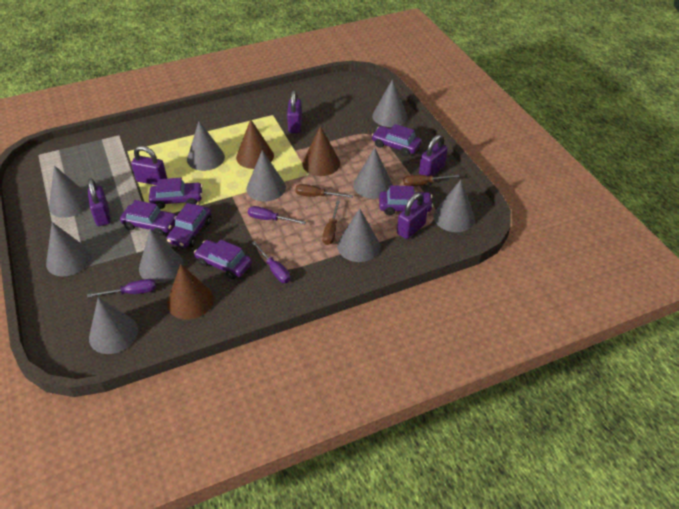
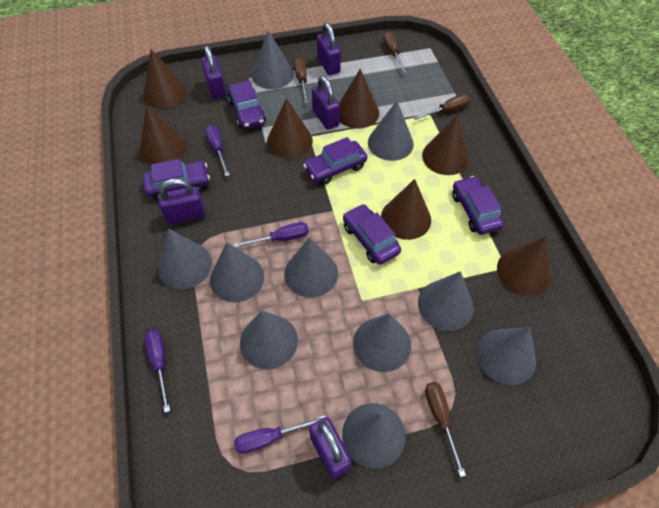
brown cone: 3 -> 7
brown screwdriver: 3 -> 4
purple car: 6 -> 5
purple screwdriver: 3 -> 4

